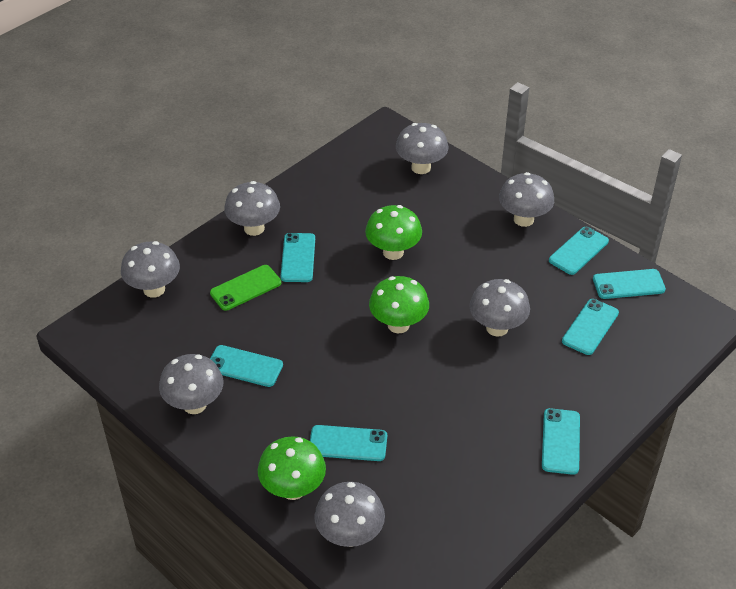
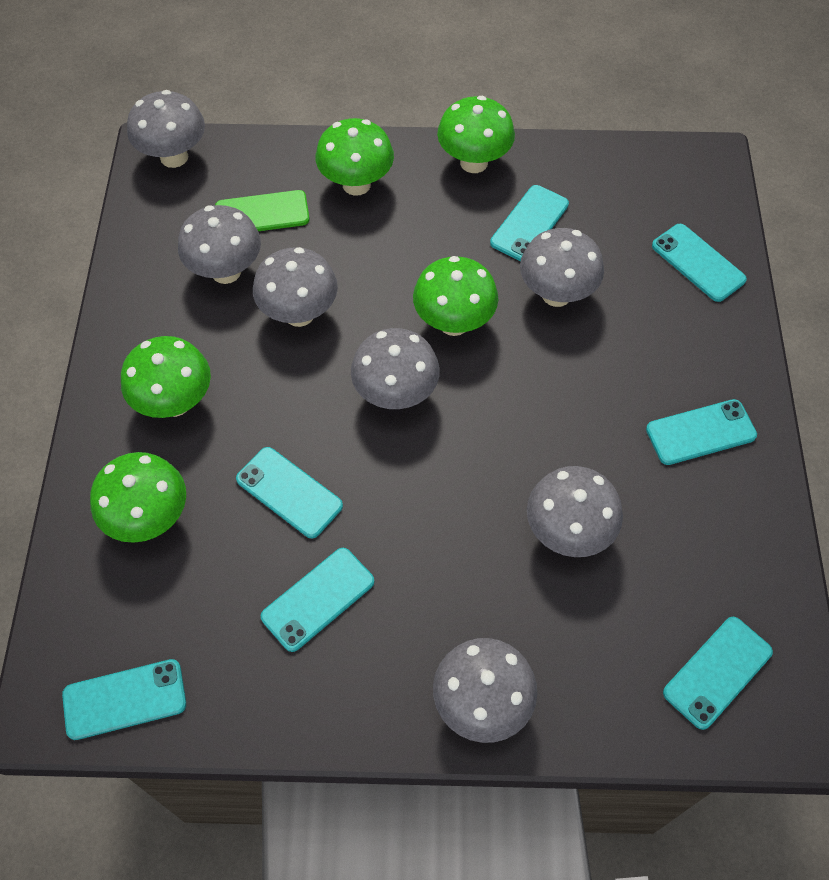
green mushroom: 3 -> 5

